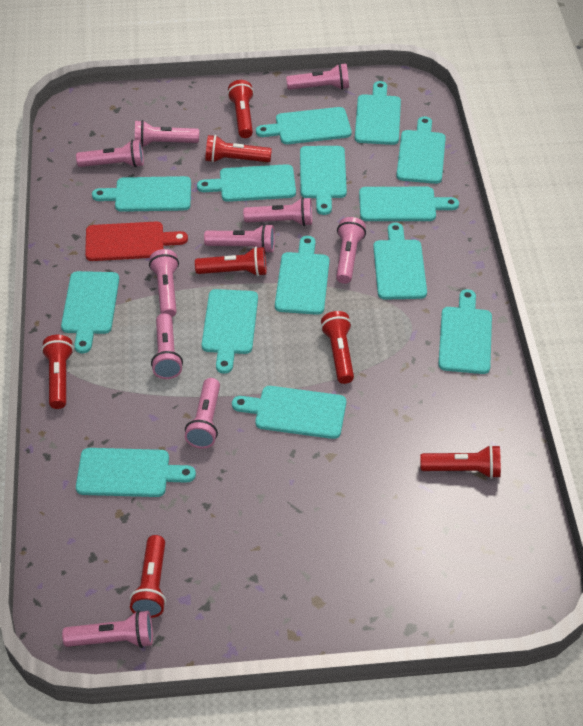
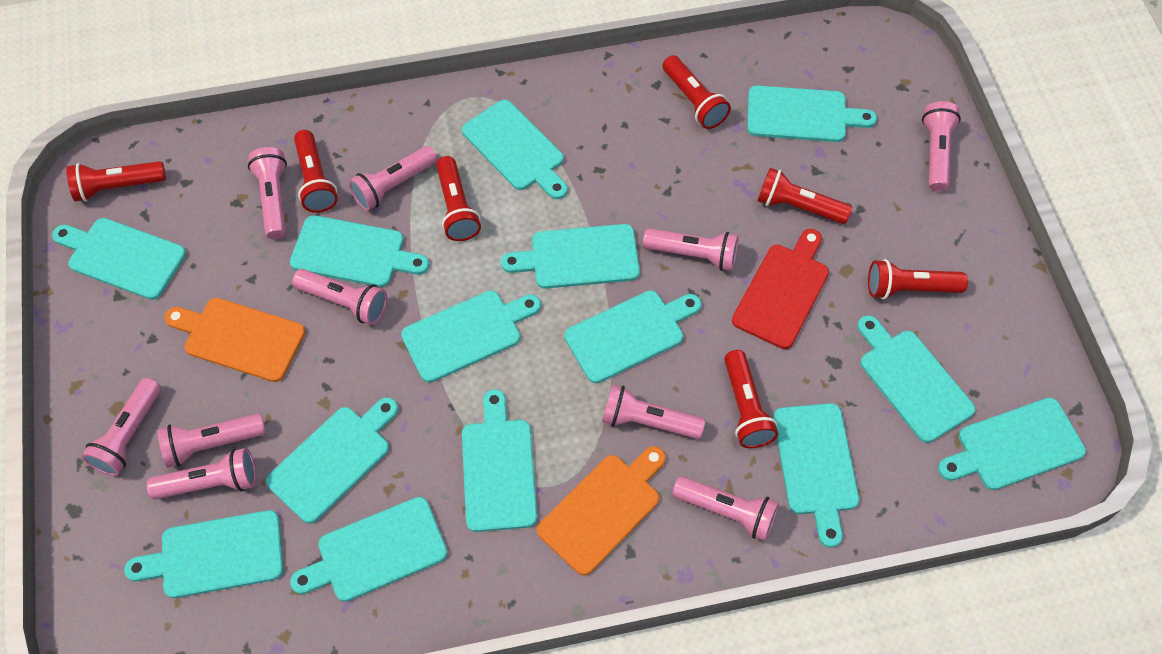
orange cutting board: 0 -> 2

